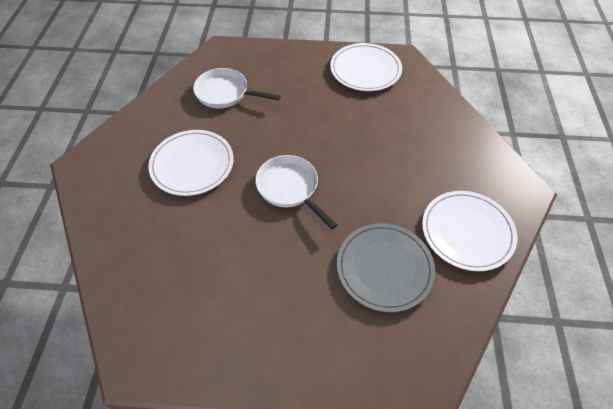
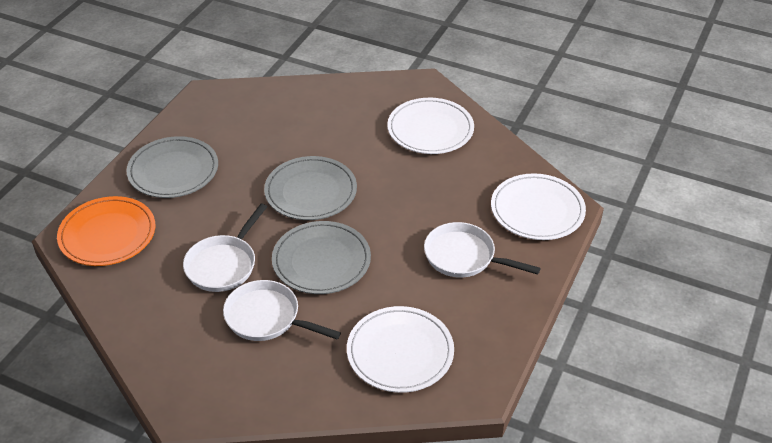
grey plate: 1 -> 3
orange plate: 0 -> 1
white pan: 2 -> 3

